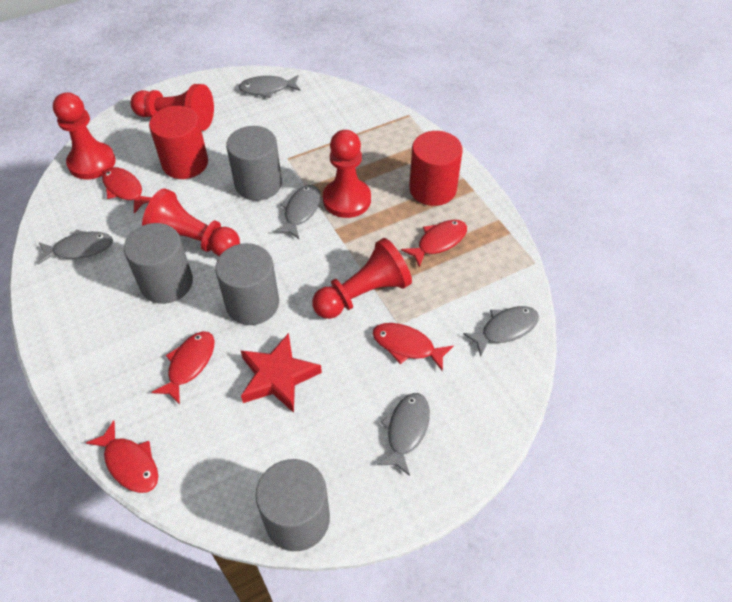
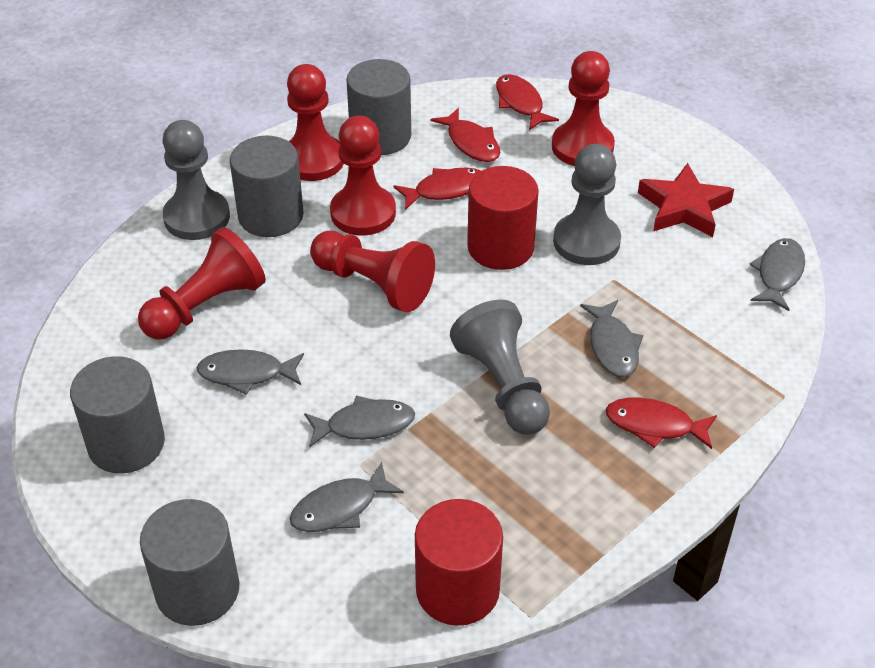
grey pawn: 0 -> 3
red fish: 5 -> 4

